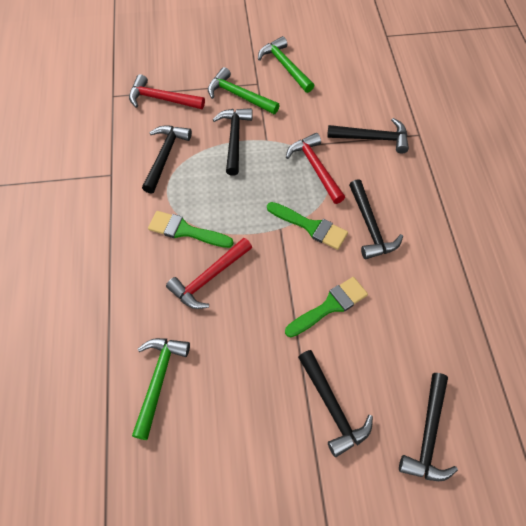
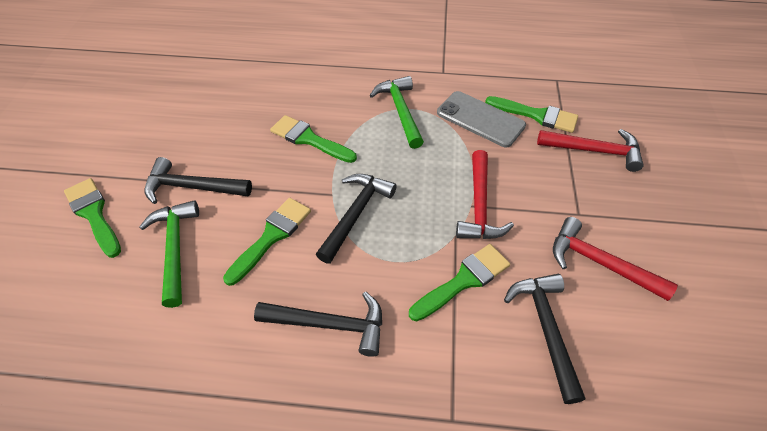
black hammer: 6 -> 4
green brush: 3 -> 5
green hammer: 3 -> 2
grey phone: 0 -> 1

